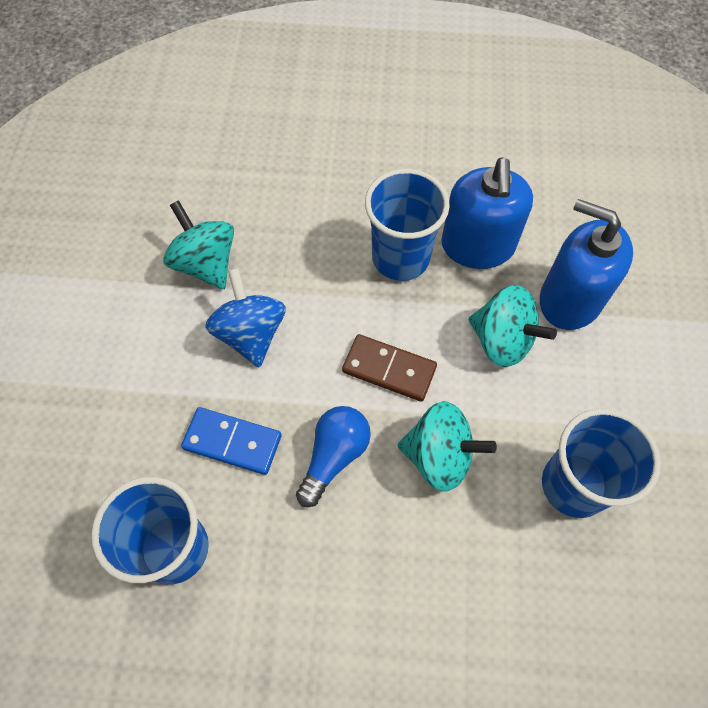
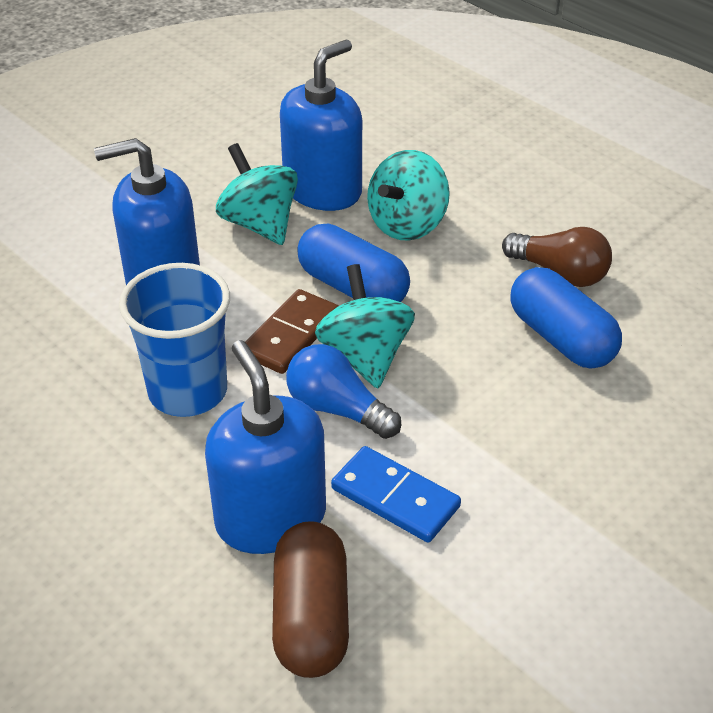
blue capsule: 0 -> 2
blue cup: 3 -> 1
blue soap dispenser: 2 -> 3
blue spinning top: 1 -> 0
brown capsule: 0 -> 1
brown light bulb: 0 -> 1

